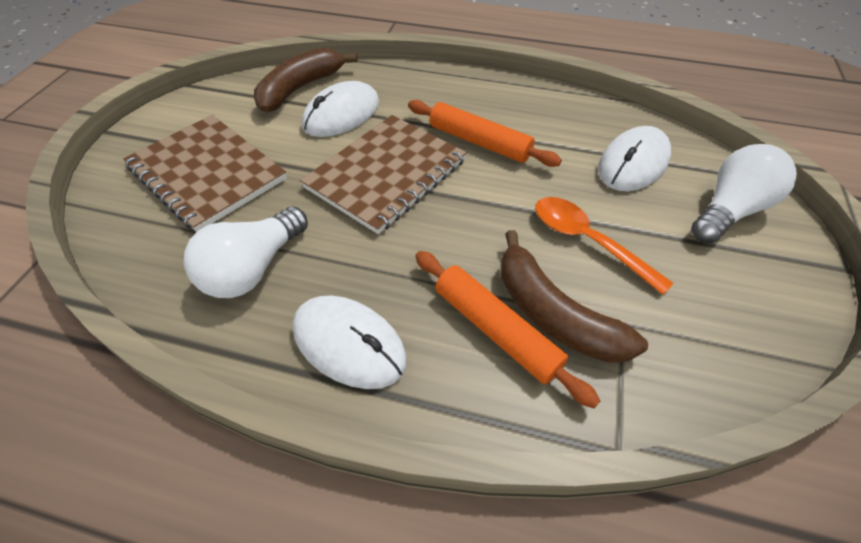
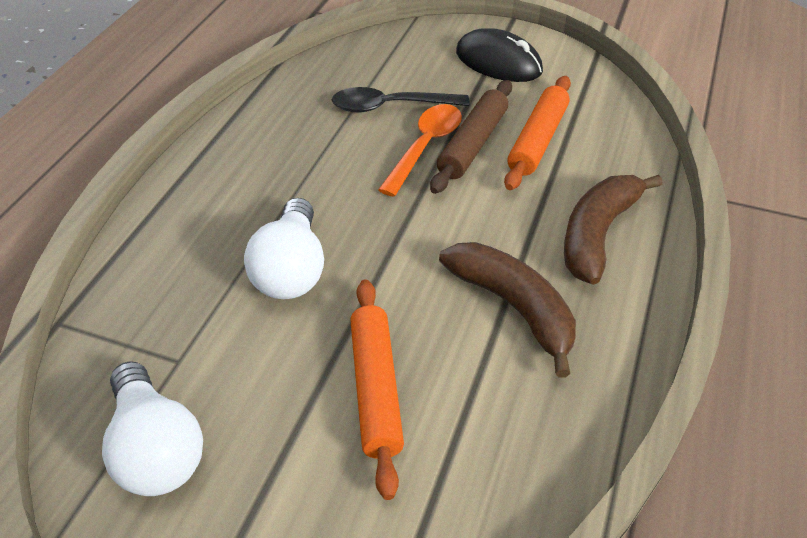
black mouse: 0 -> 1
black spoon: 0 -> 1
brown notebook: 2 -> 0
brown rolling pin: 0 -> 1
white mouse: 3 -> 0

